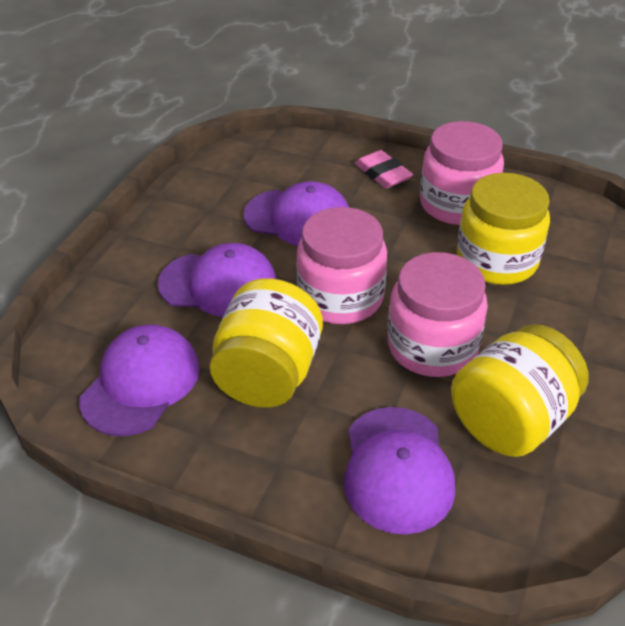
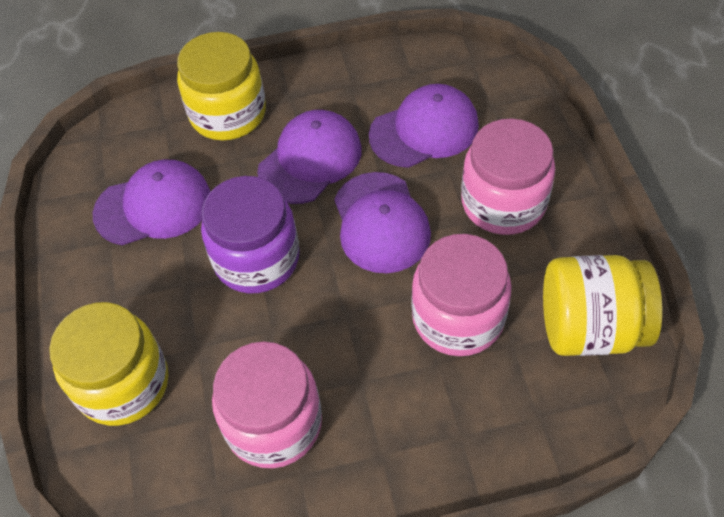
pink eraser: 1 -> 0
purple jar: 0 -> 1

